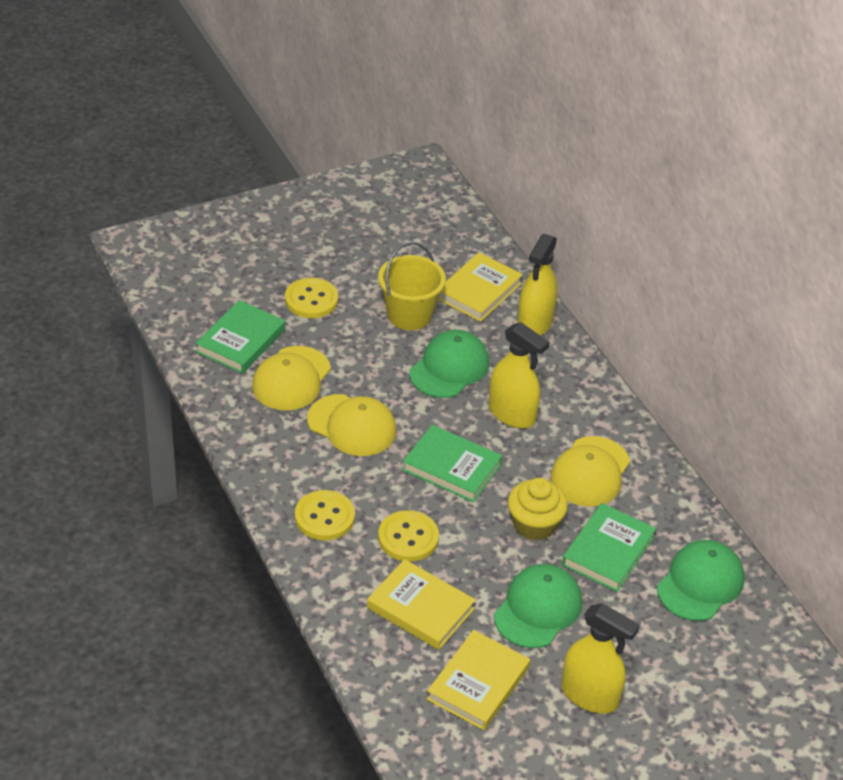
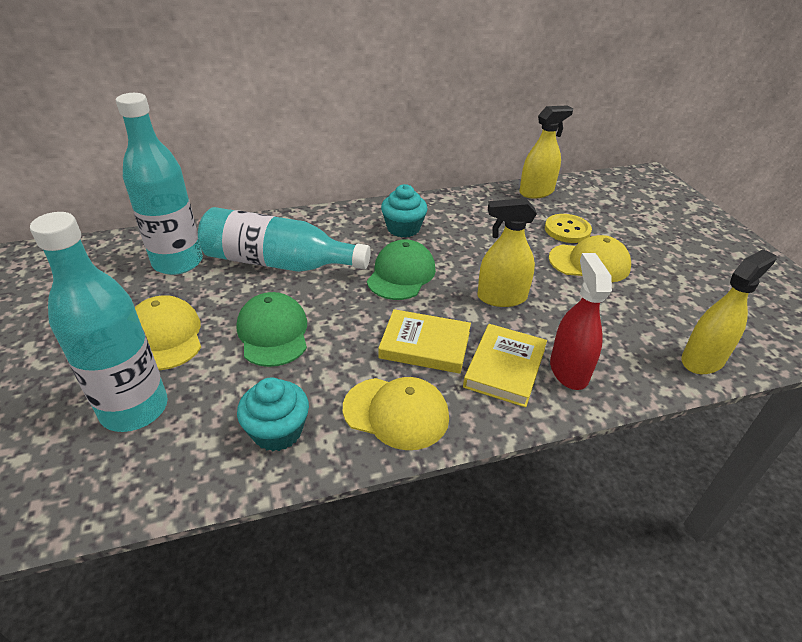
green book: 3 -> 0
green cap: 3 -> 2
red spray bottle: 0 -> 1
turquoise bottle: 0 -> 3
turquoise cupcake: 0 -> 2
yellow book: 3 -> 2
yellow bucket: 1 -> 0
yellow button: 3 -> 1
yellow cupcake: 1 -> 0

